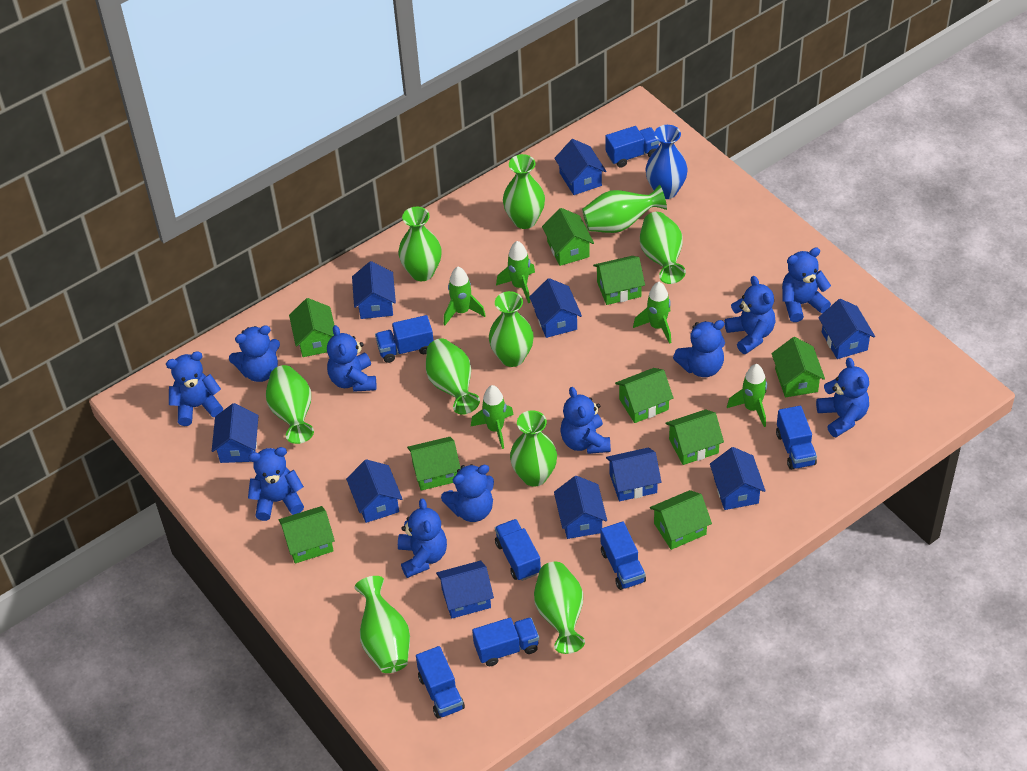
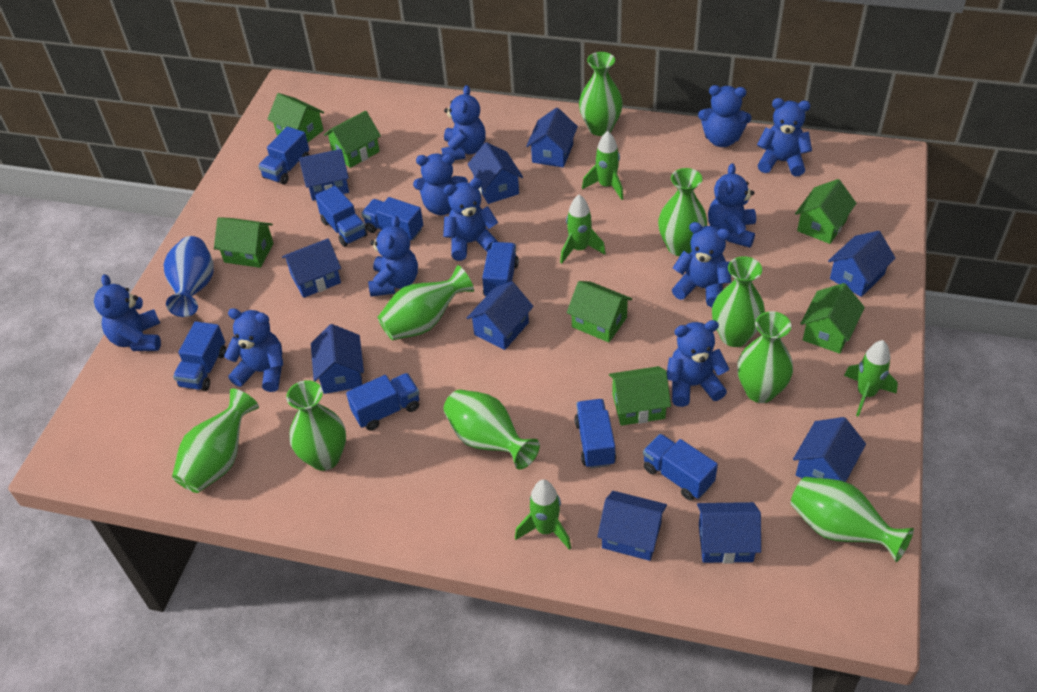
blue truck: 7 -> 8
green house: 9 -> 7
green rocket: 5 -> 4
green vase: 10 -> 9

